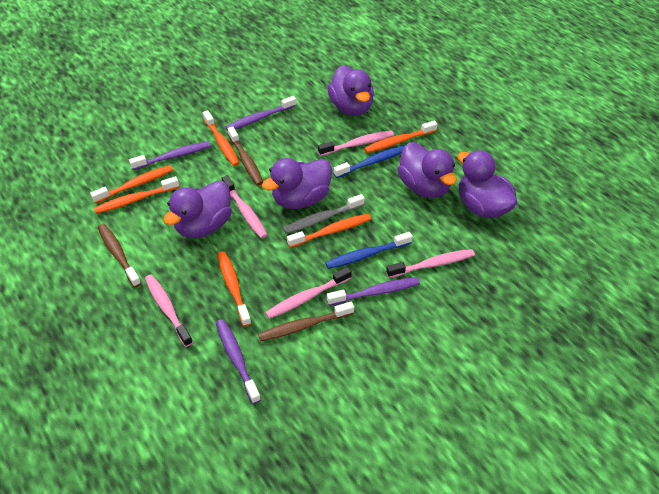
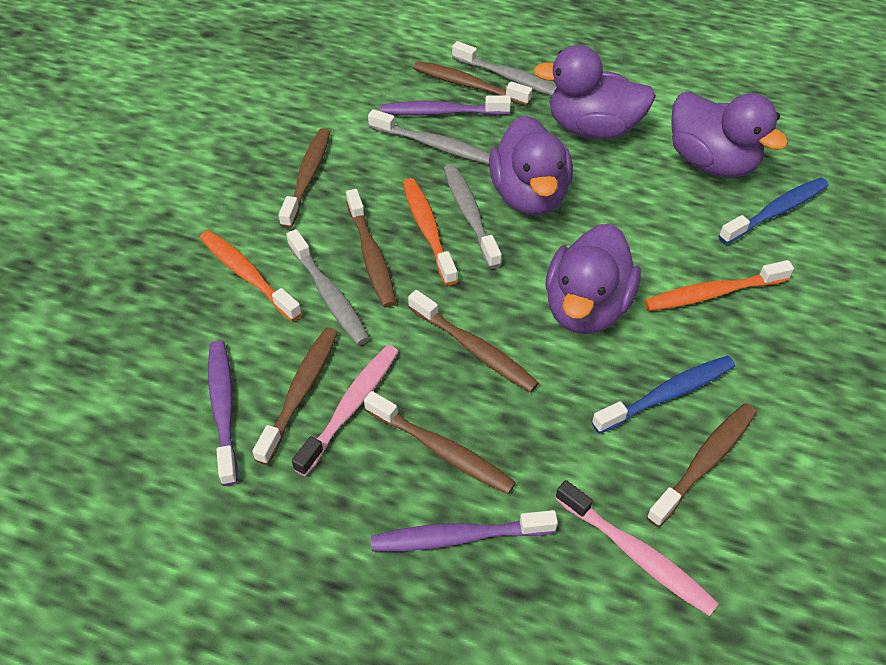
brown toothbrush: 3 -> 7
grey toothbrush: 1 -> 4
orange toothbrush: 6 -> 3
pink toothbrush: 5 -> 2
purple duck: 5 -> 4
purple toothbrush: 4 -> 3

